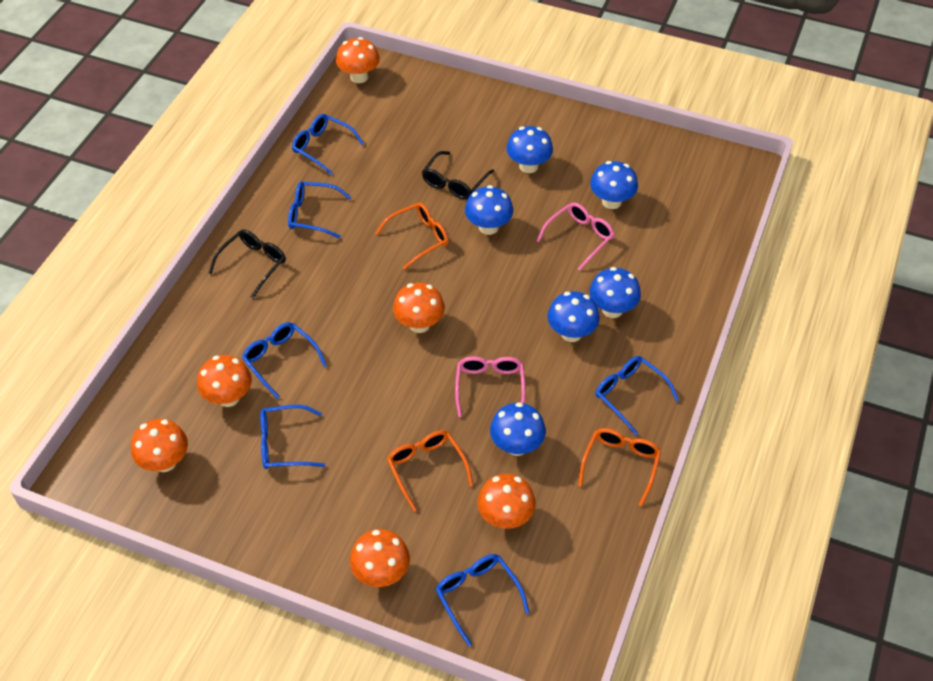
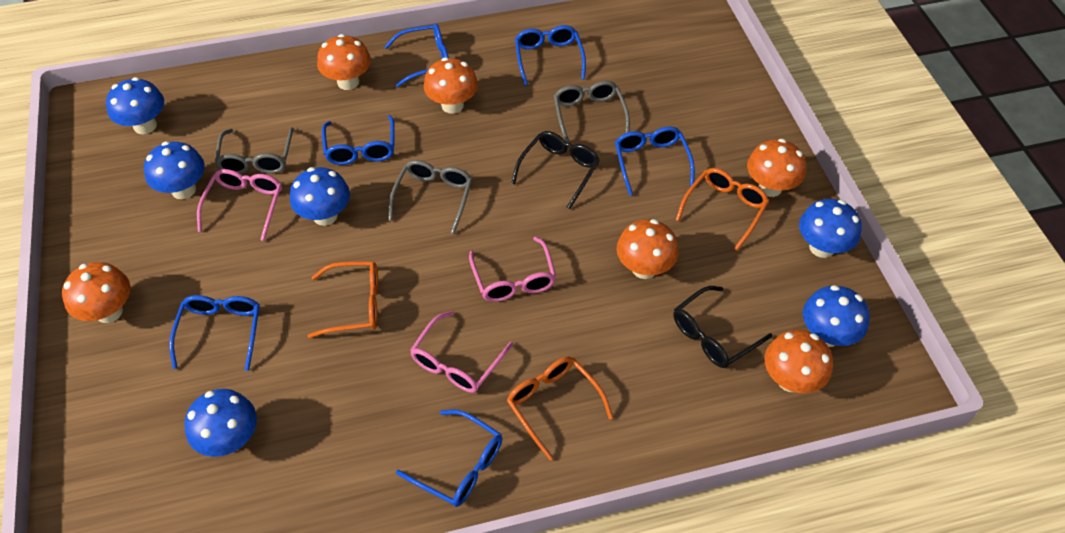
grey glasses: 0 -> 3
pink glasses: 2 -> 3

